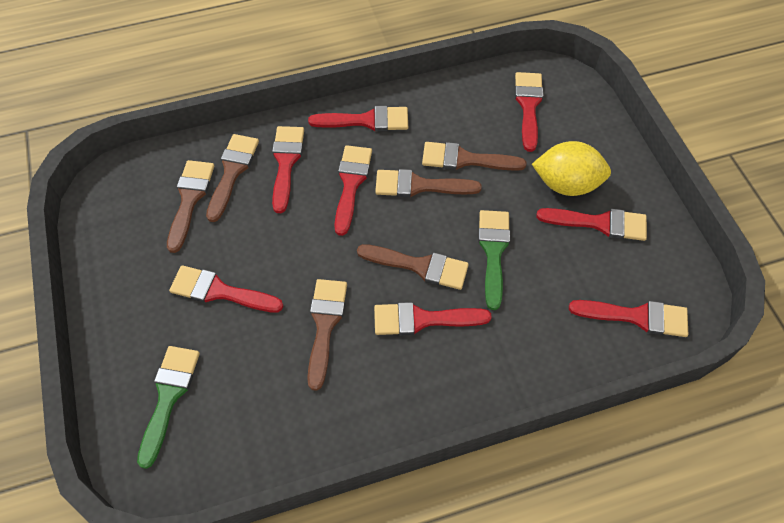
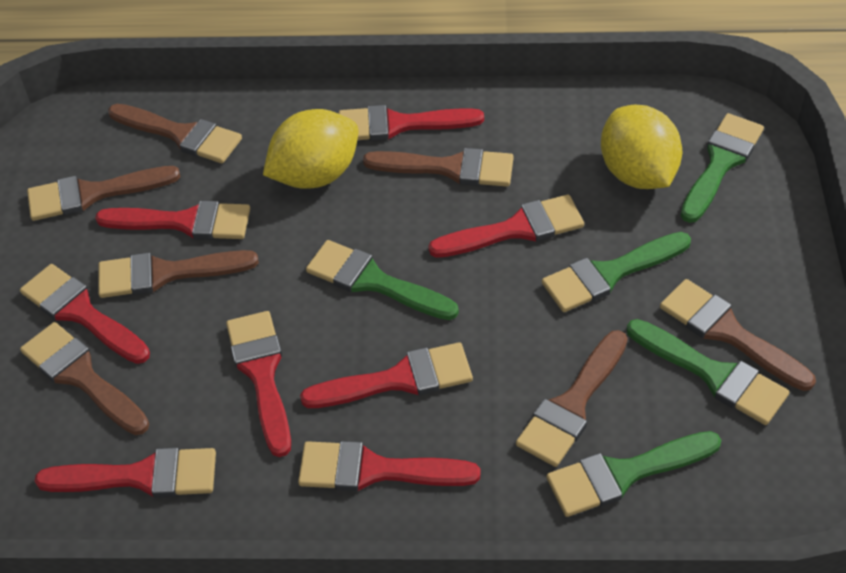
brown brush: 6 -> 7
green brush: 2 -> 5
yellow lemon: 1 -> 2

